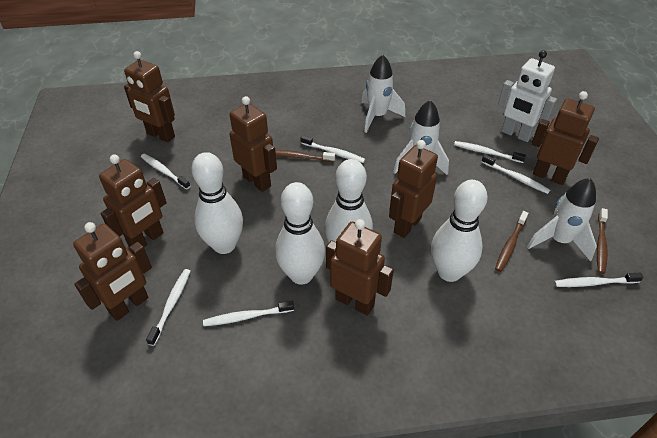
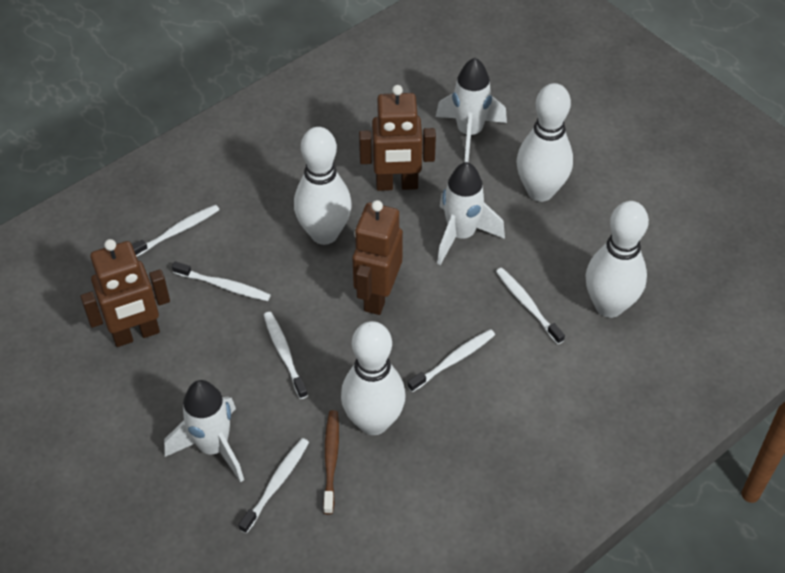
brown robot: 7 -> 3
brown toothbrush: 3 -> 1
white robot: 1 -> 0
white toothbrush: 7 -> 6

